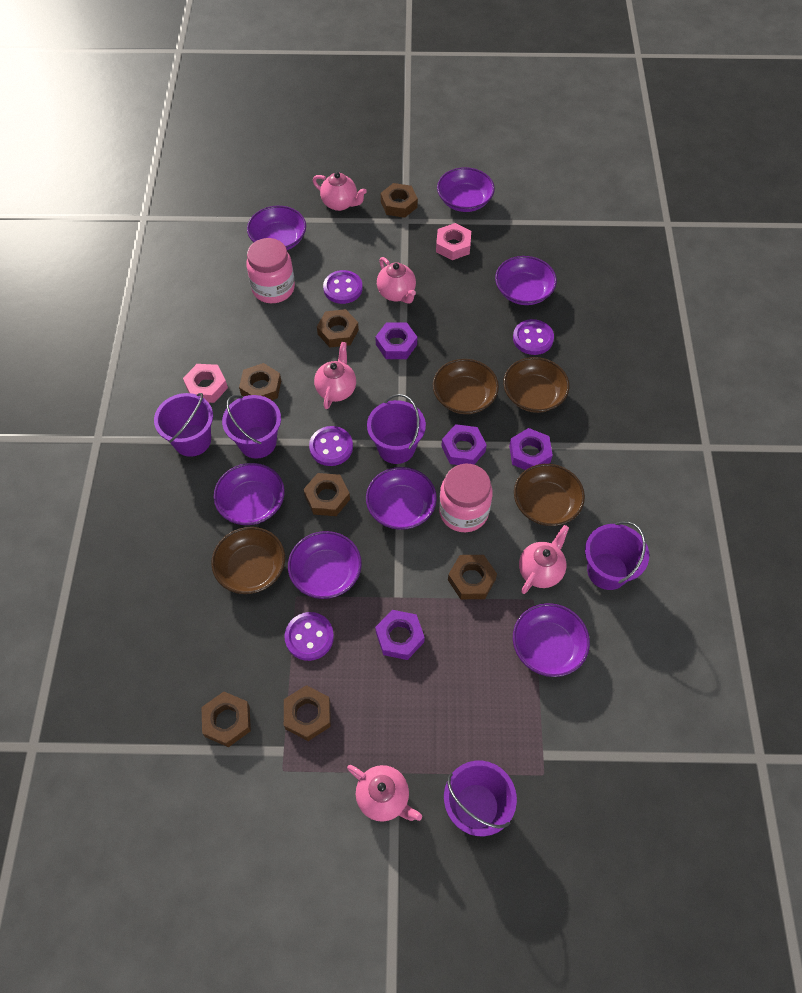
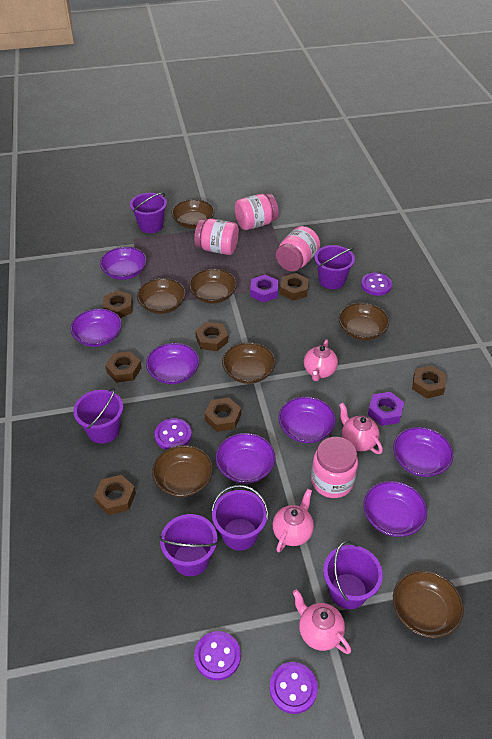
brown bowl: 4 -> 7
pink jar: 2 -> 4
pink nut: 2 -> 0
pink teapot: 5 -> 4
purple bucket: 5 -> 6
purple nut: 4 -> 2

